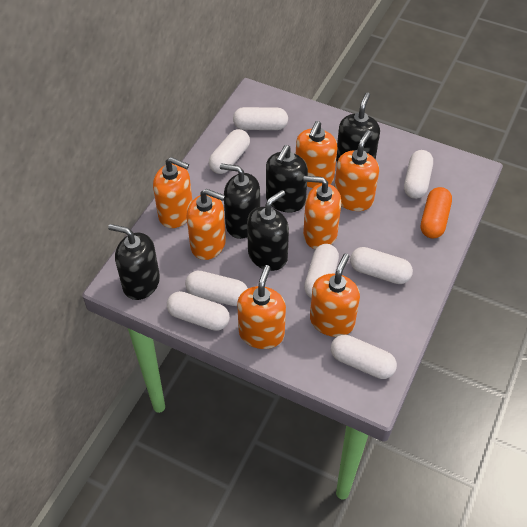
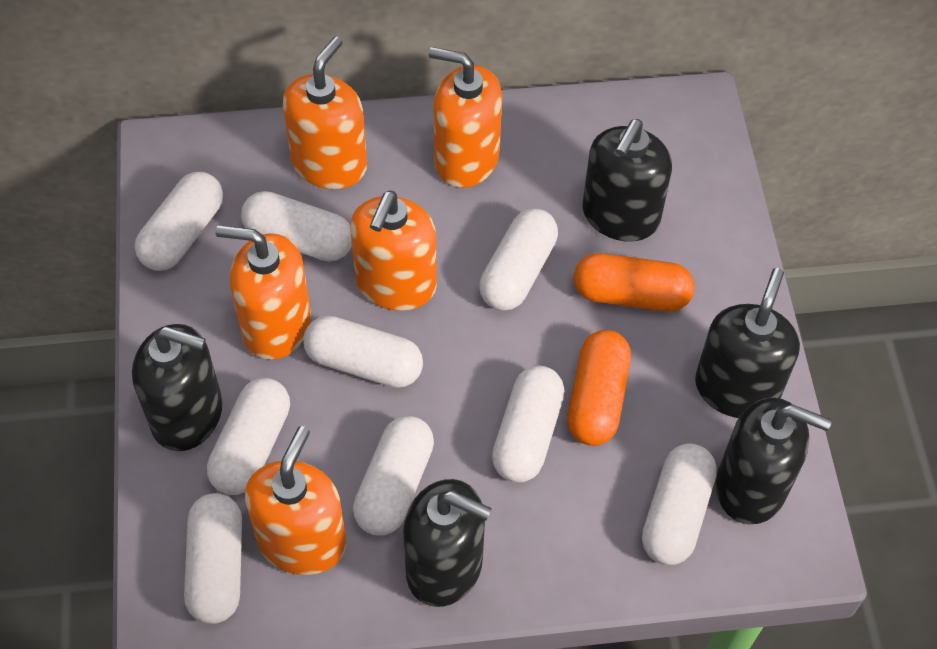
orange capsule: 1 -> 2
orange soap dispenser: 7 -> 5
white capsule: 8 -> 9

